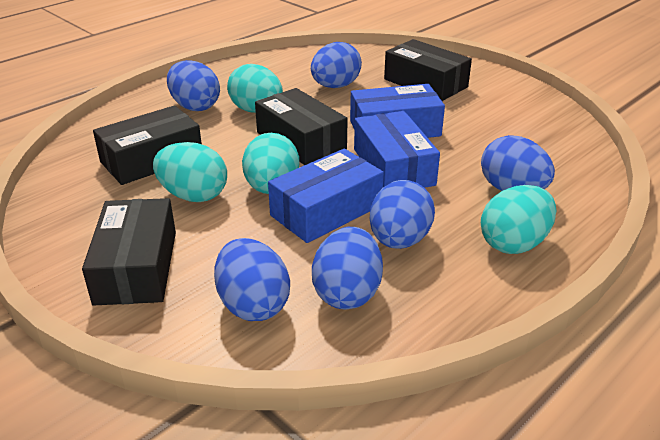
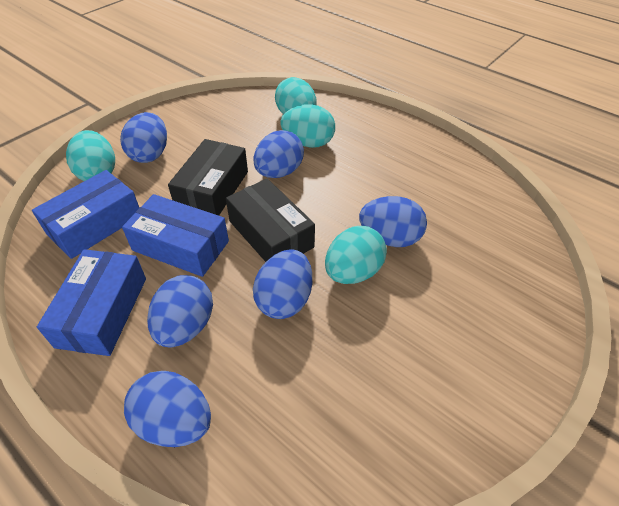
black box: 4 -> 2

